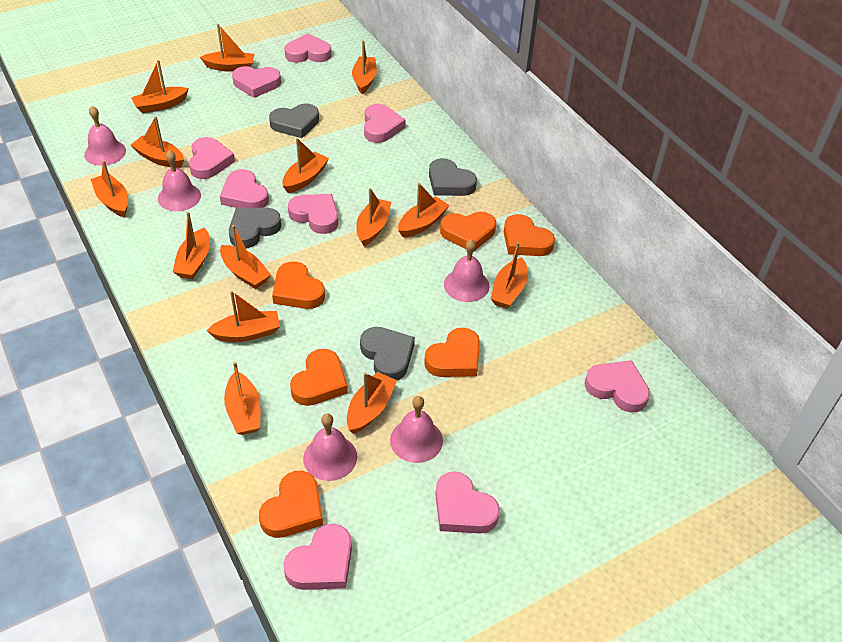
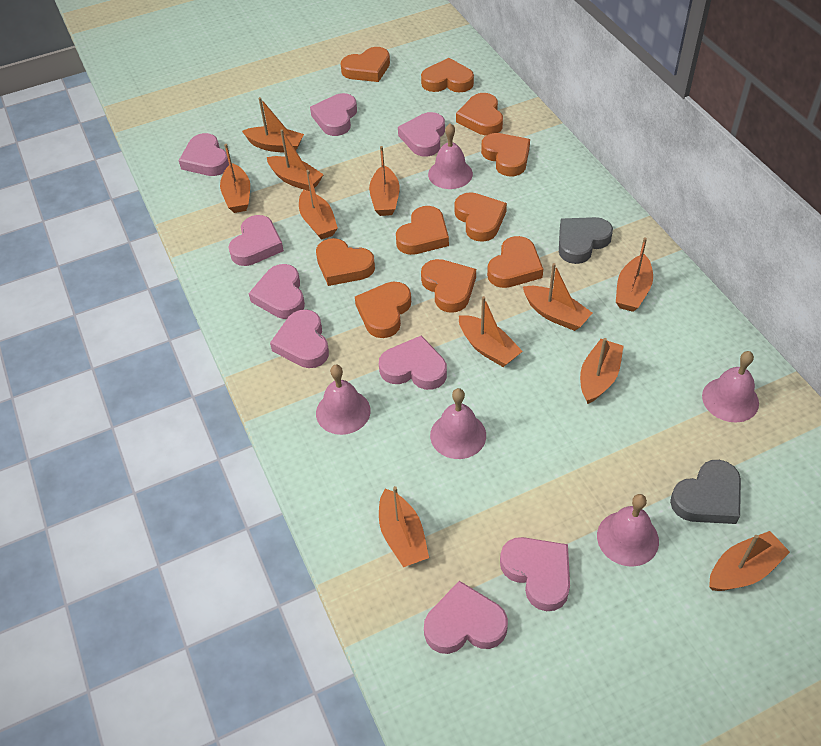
grey heart: 4 -> 2
orange boat: 14 -> 11
orange heart: 6 -> 10

